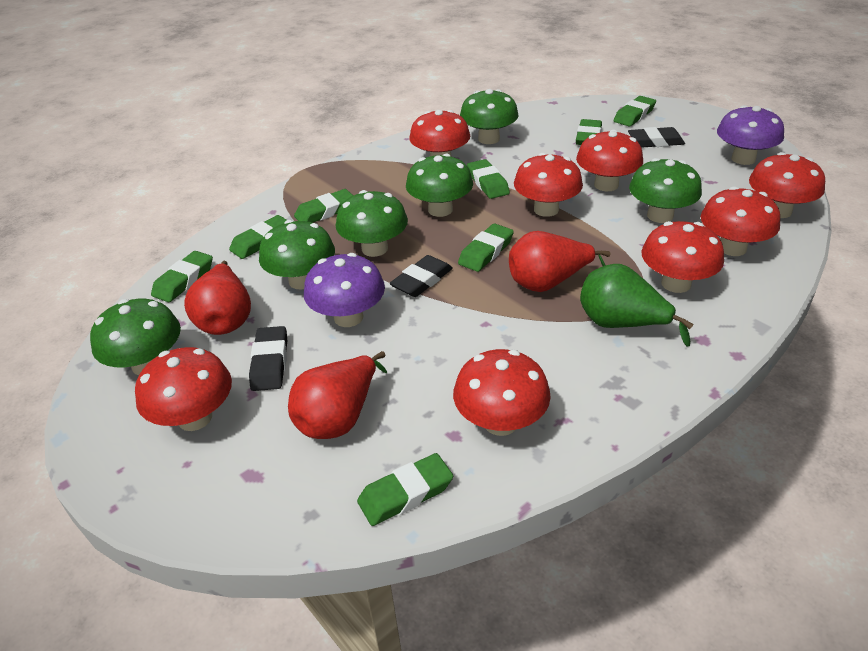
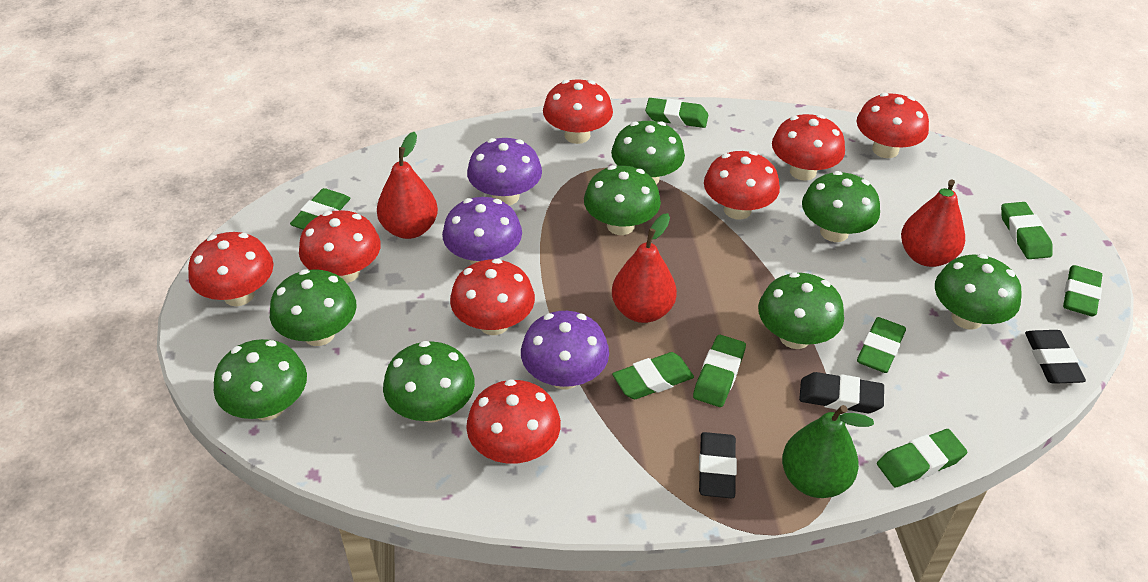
green mushroom: 6 -> 8
purple mushroom: 2 -> 3

